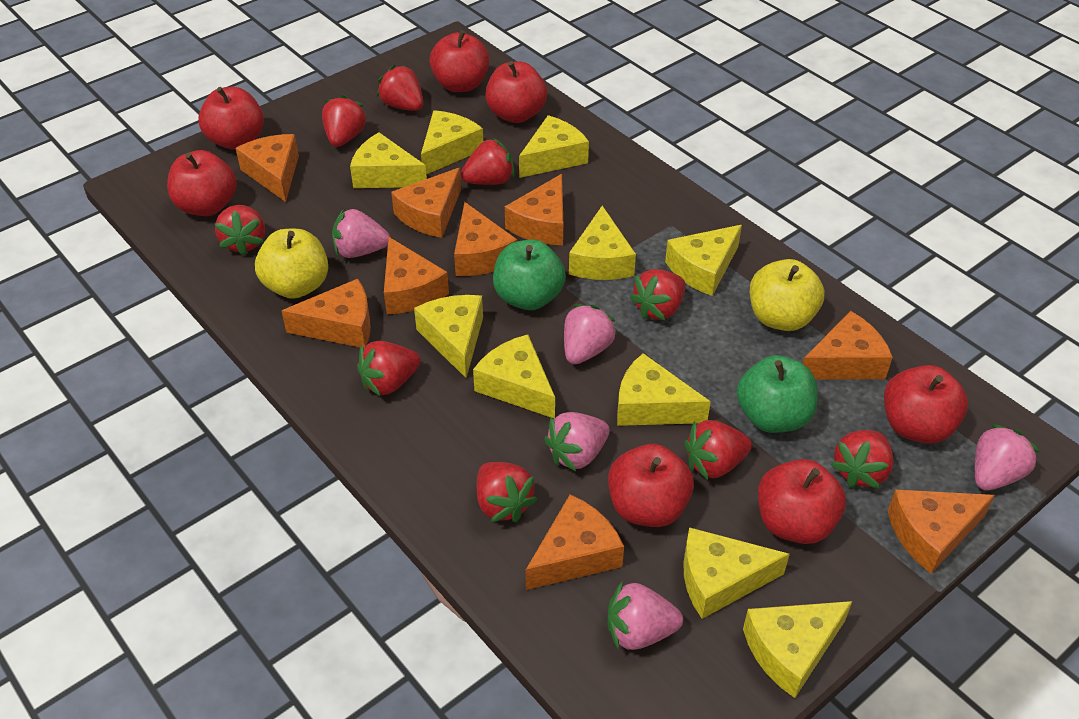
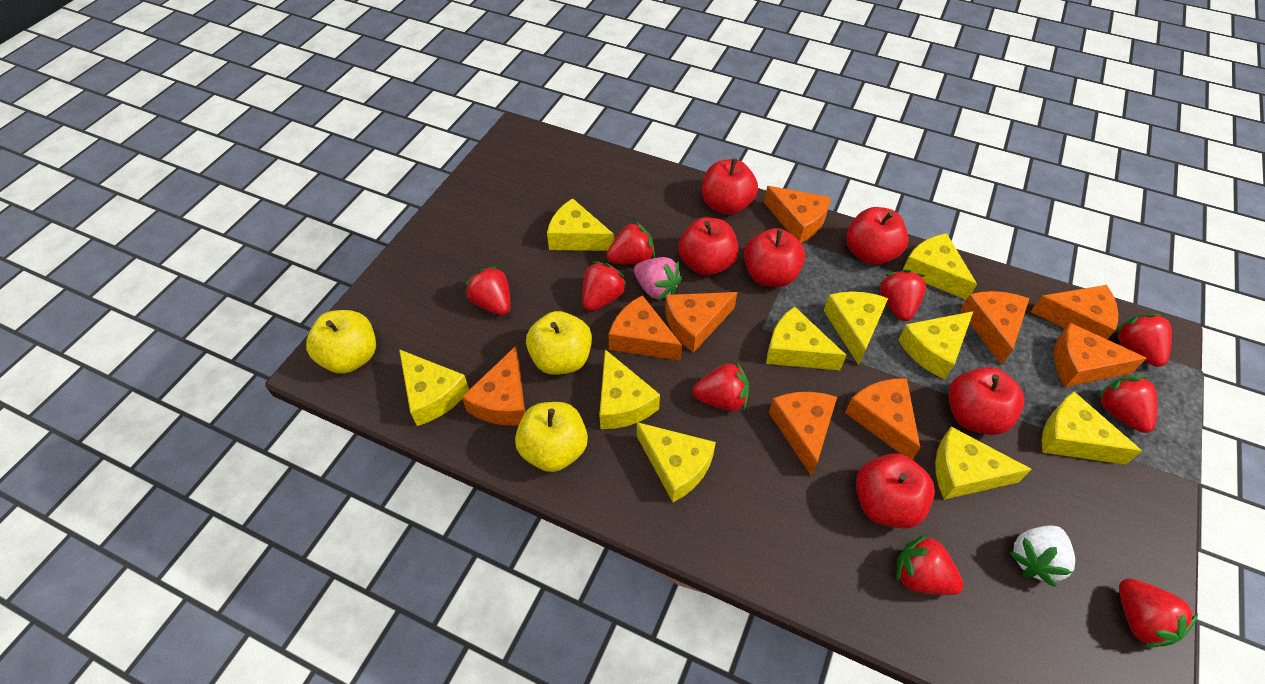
green apple: 2 -> 0
pink strawberry: 5 -> 1
red apple: 7 -> 6
white strawberry: 0 -> 1
yellow apple: 2 -> 3

